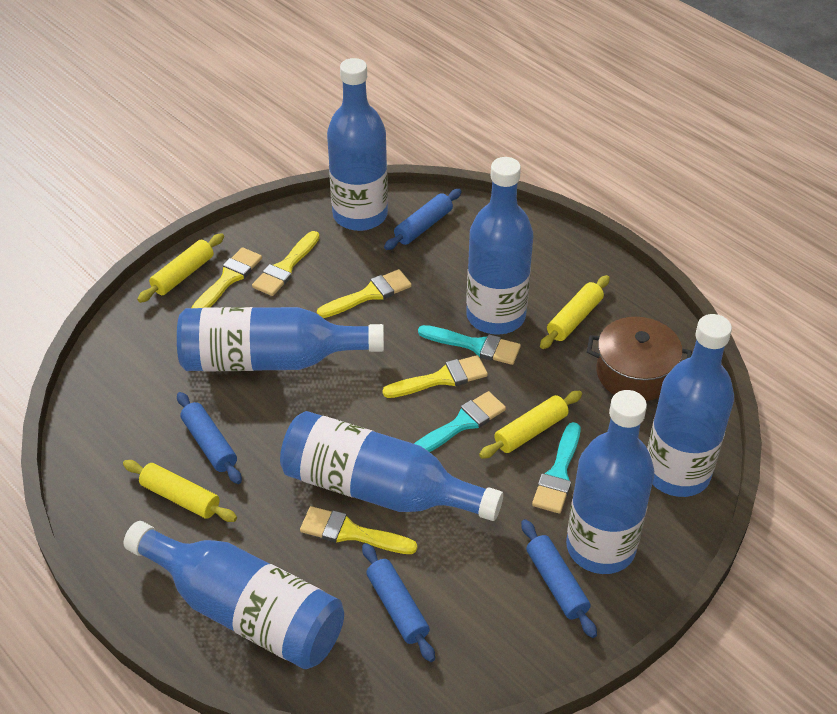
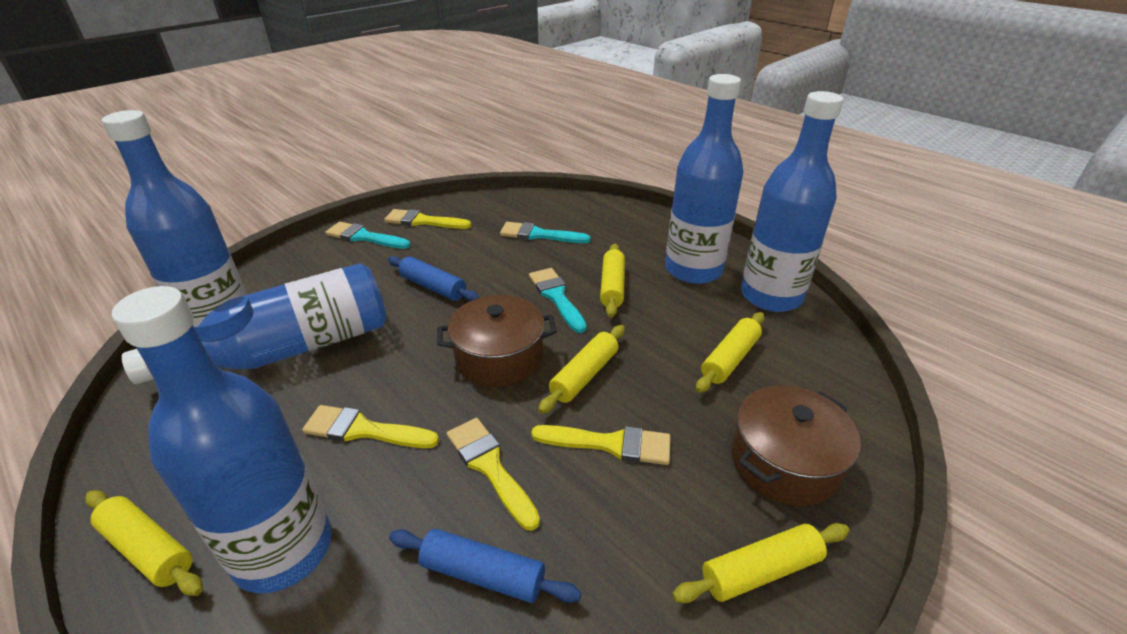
blue bottle: 7 -> 5
blue rolling pin: 4 -> 2
brown pot: 1 -> 2
yellow brush: 5 -> 4
yellow rolling pin: 4 -> 5

